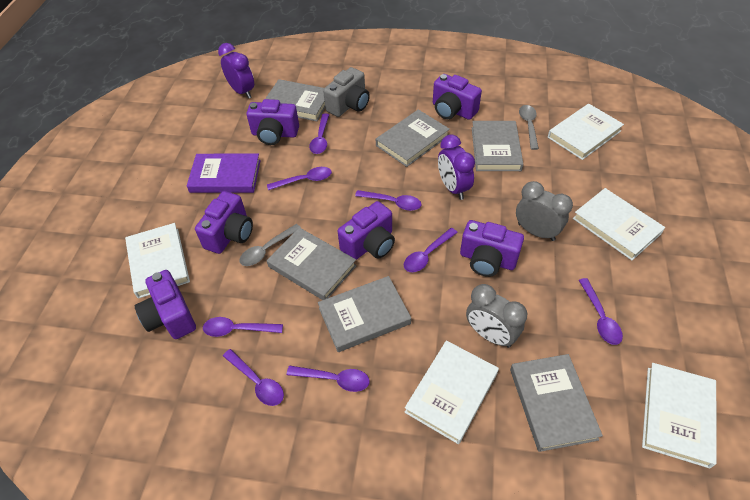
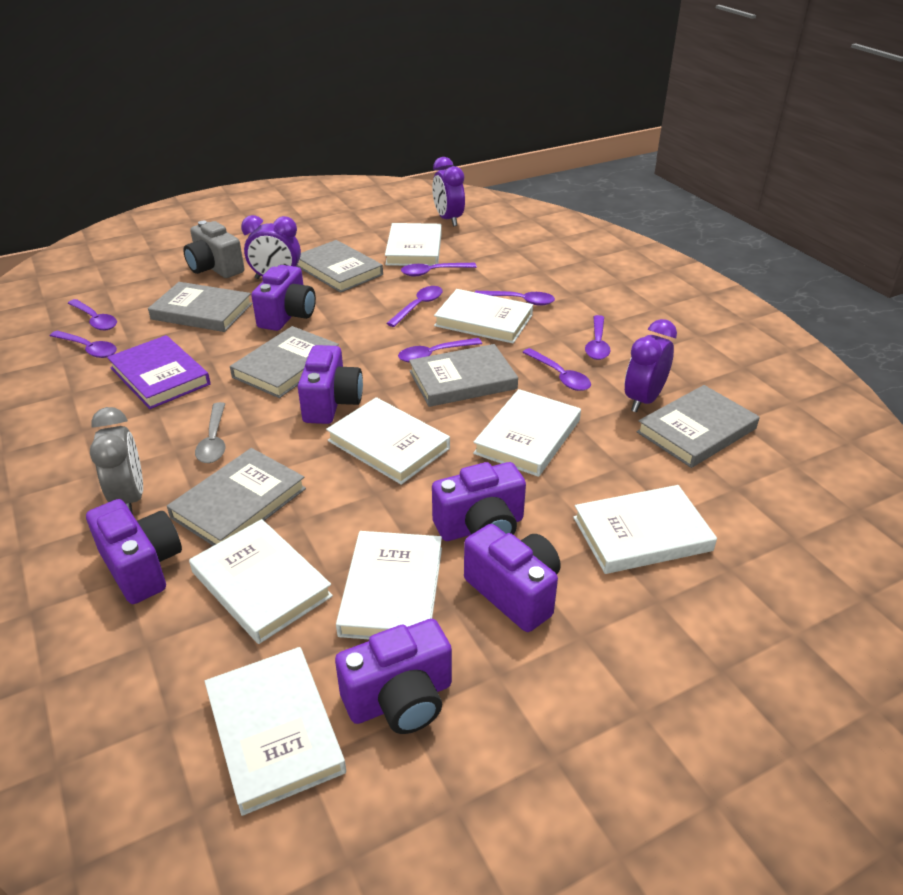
grey clock: 2 -> 1
grey spoon: 2 -> 1
purple clock: 2 -> 3
white book: 5 -> 8

